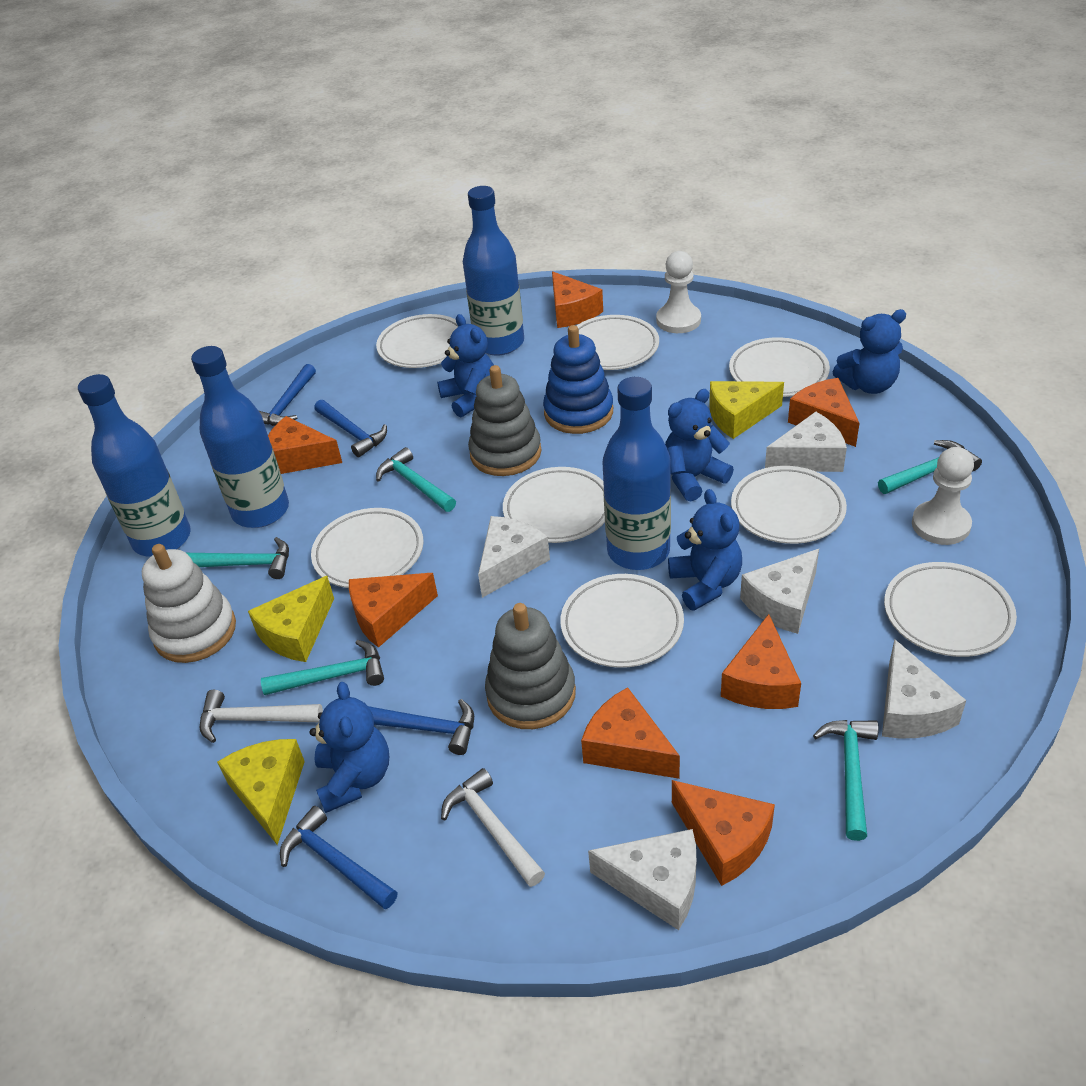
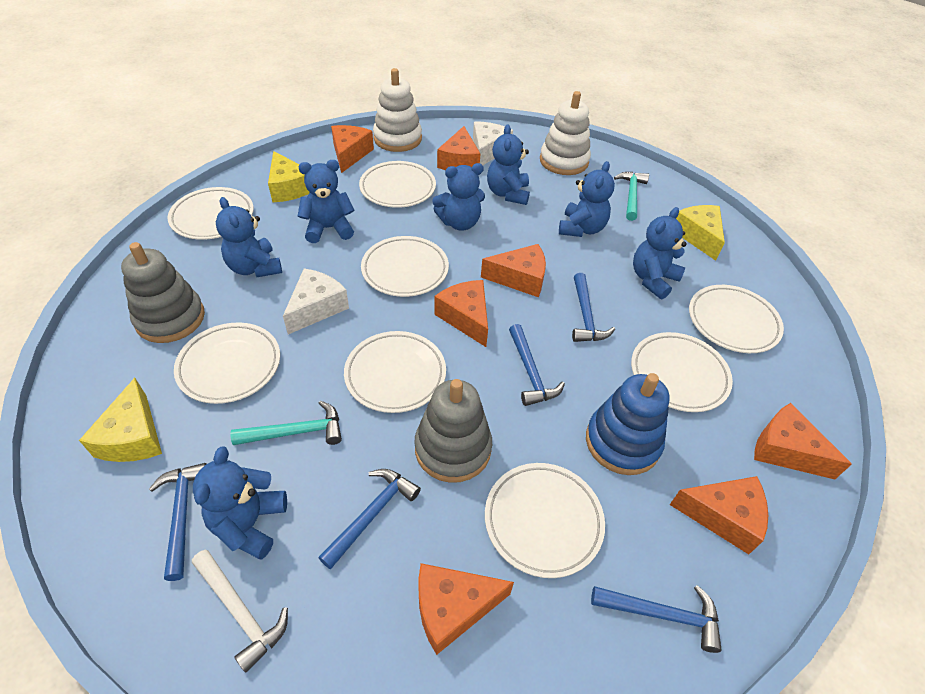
blue bottle: 4 -> 0
blue hammer: 4 -> 5
blue teddy bear: 5 -> 7
turquoise hammer: 5 -> 2
white cheese: 5 -> 2
white hammer: 2 -> 1
white pawn: 2 -> 0
white stacking toy: 1 -> 2

